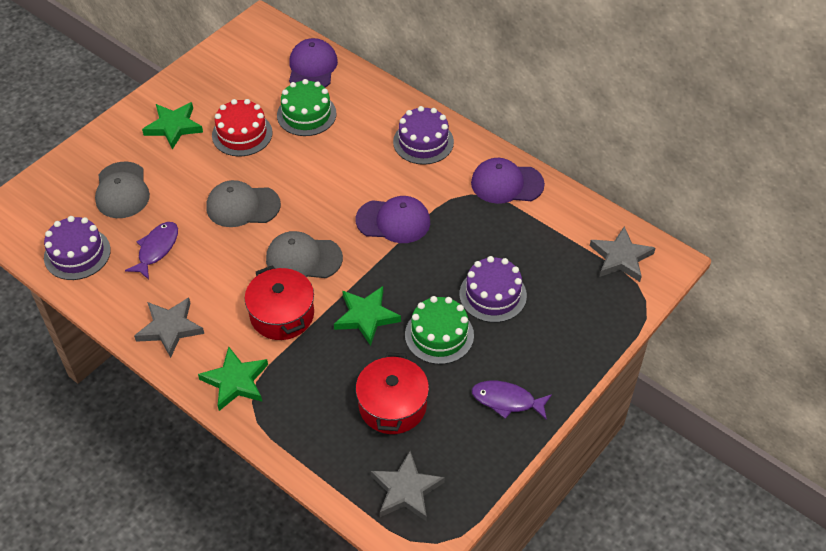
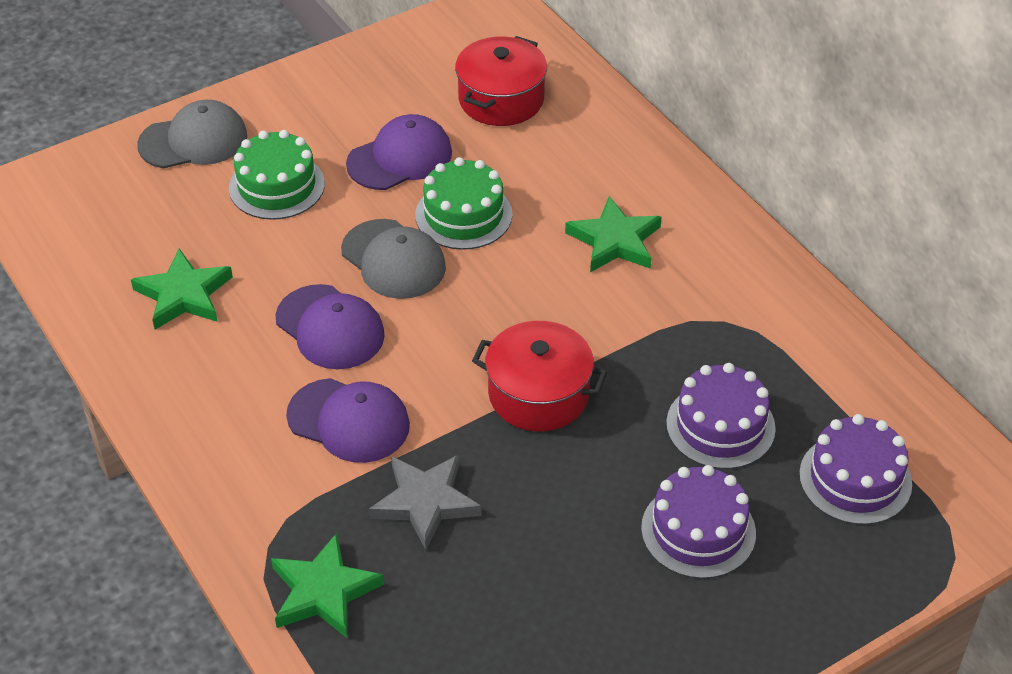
grey cap: 3 -> 2
grey star: 3 -> 1
purple fish: 2 -> 0
red cake: 1 -> 0

